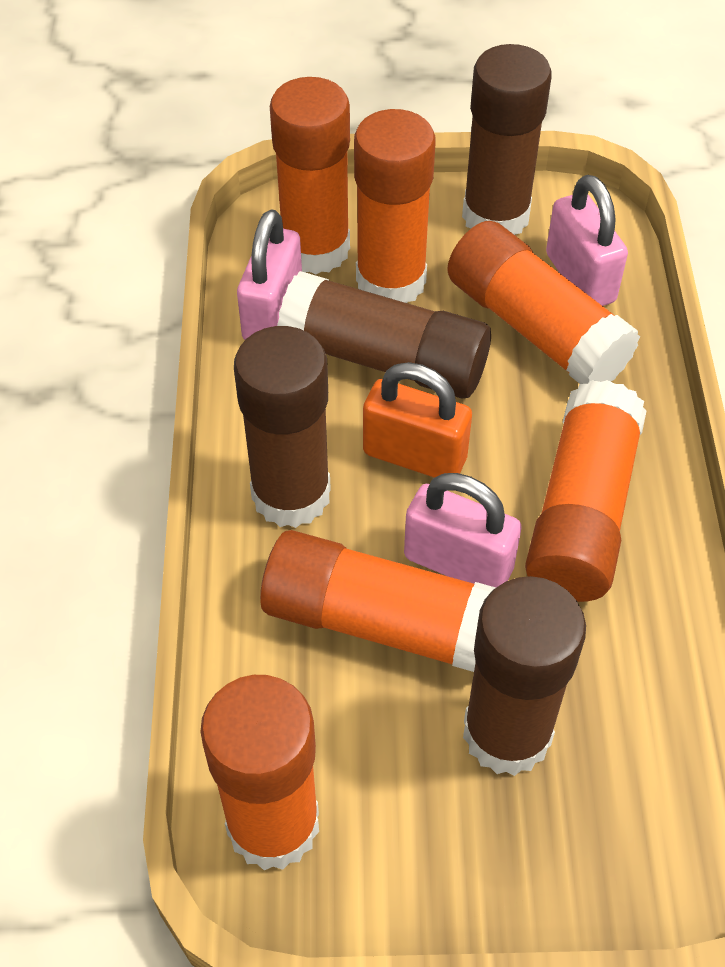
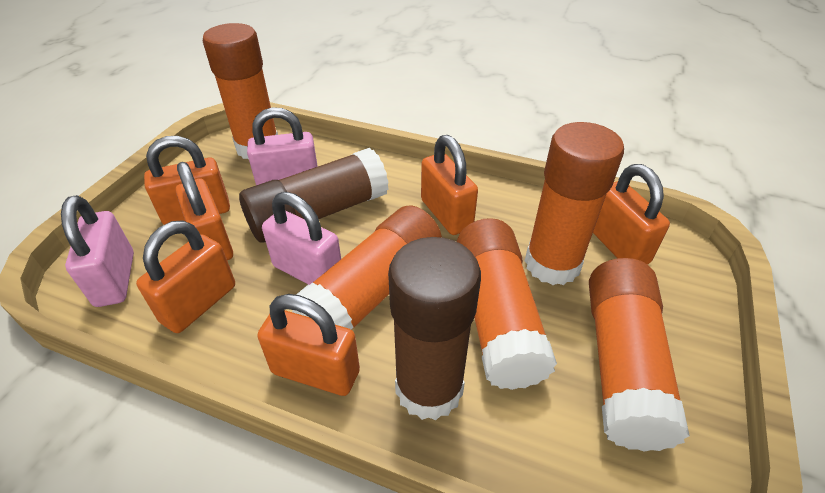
brown glue stick: 4 -> 2
orange glue stick: 6 -> 5
orange padlock: 1 -> 6

